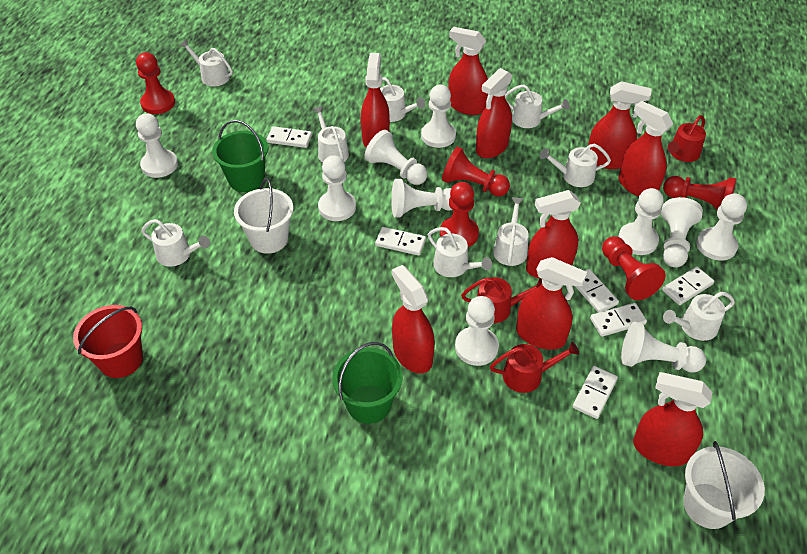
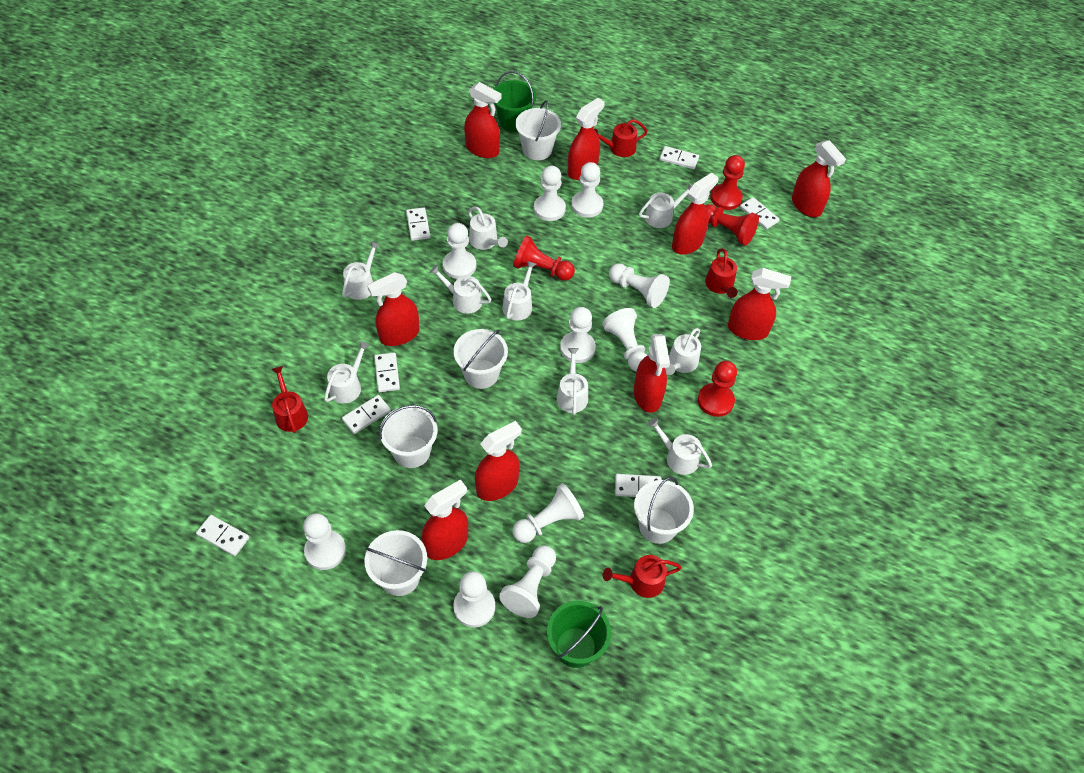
red bucket: 1 -> 0
red pawn: 5 -> 4
red watering can: 3 -> 4
white bucket: 2 -> 5
white domino: 6 -> 7

